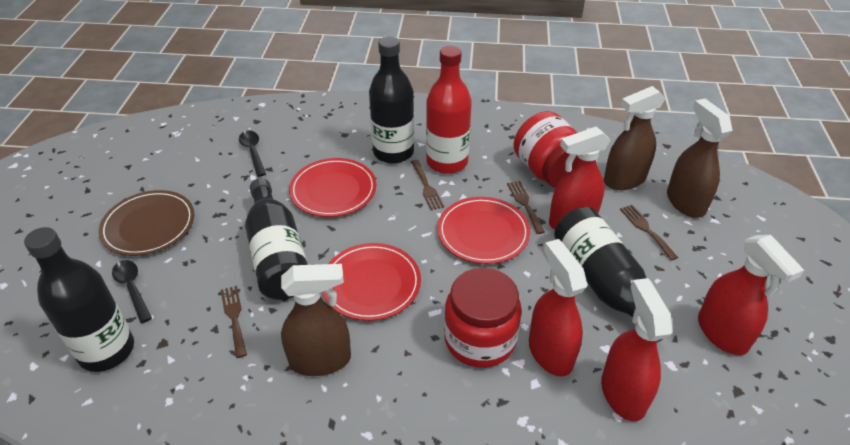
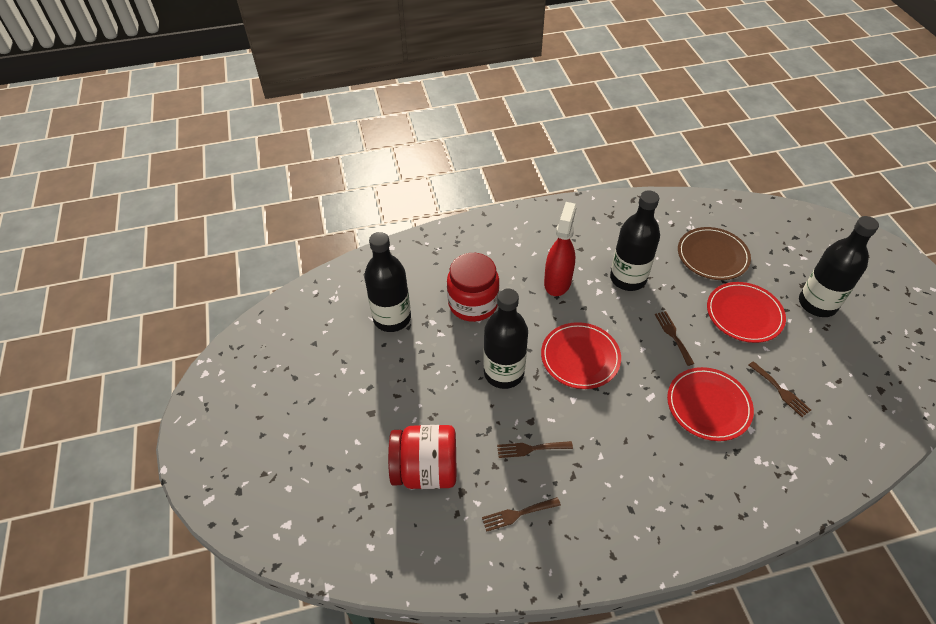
black spoon: 2 -> 0
brown spray bottle: 3 -> 0
red bottle: 1 -> 0
red spray bottle: 4 -> 1

